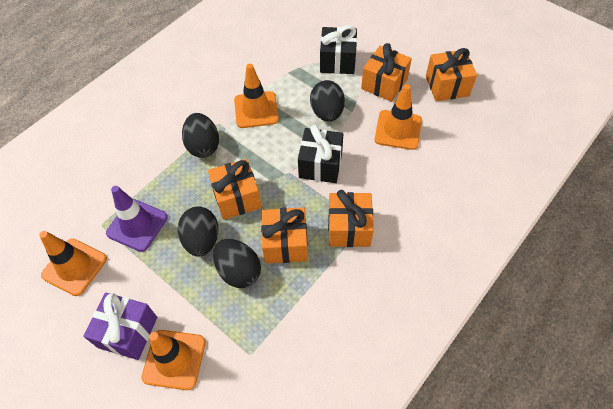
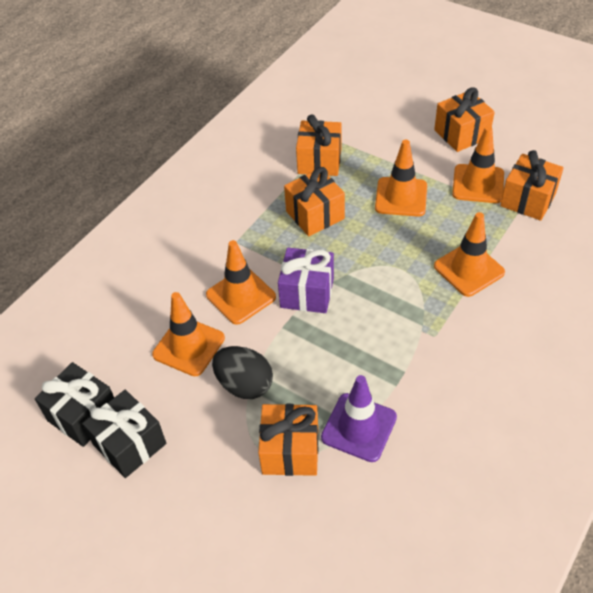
black egg: 4 -> 1
orange traffic cone: 4 -> 5

